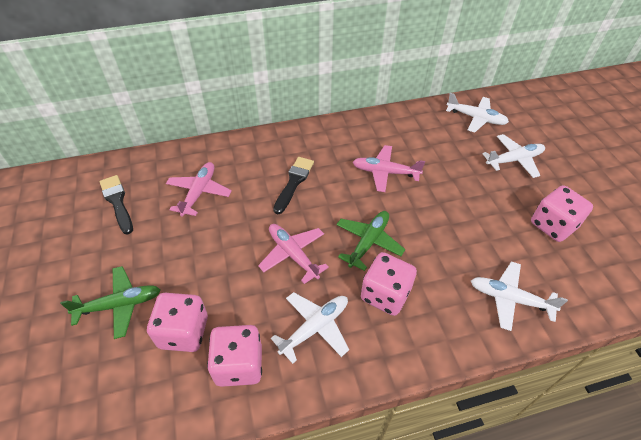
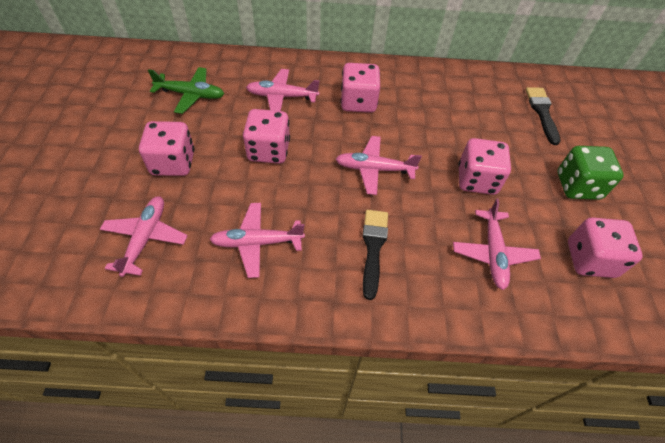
green dice: 0 -> 1
green plane: 2 -> 1
pink dice: 4 -> 5
pink plane: 3 -> 5
white plane: 4 -> 0

